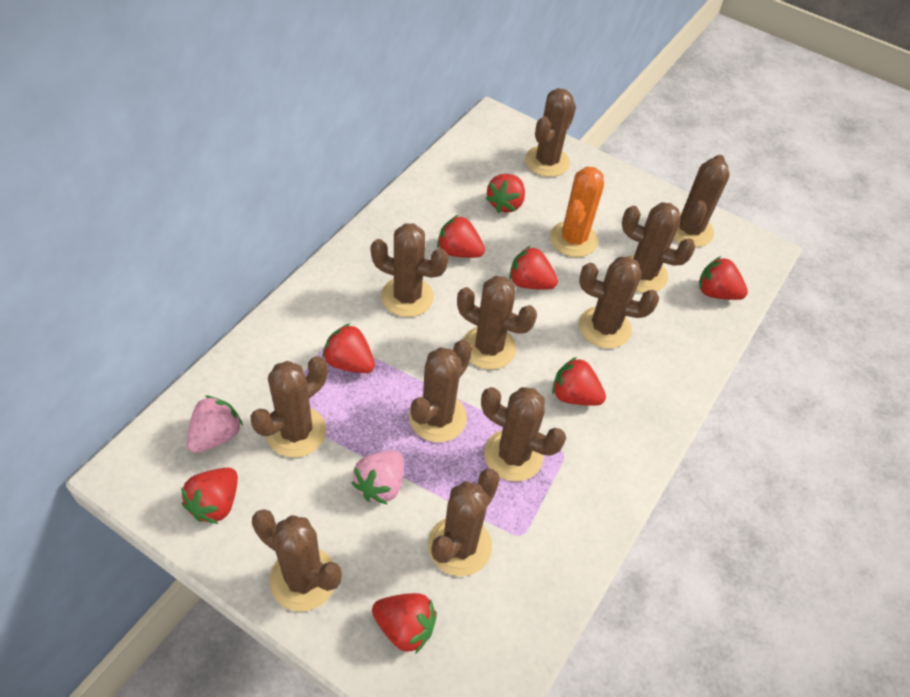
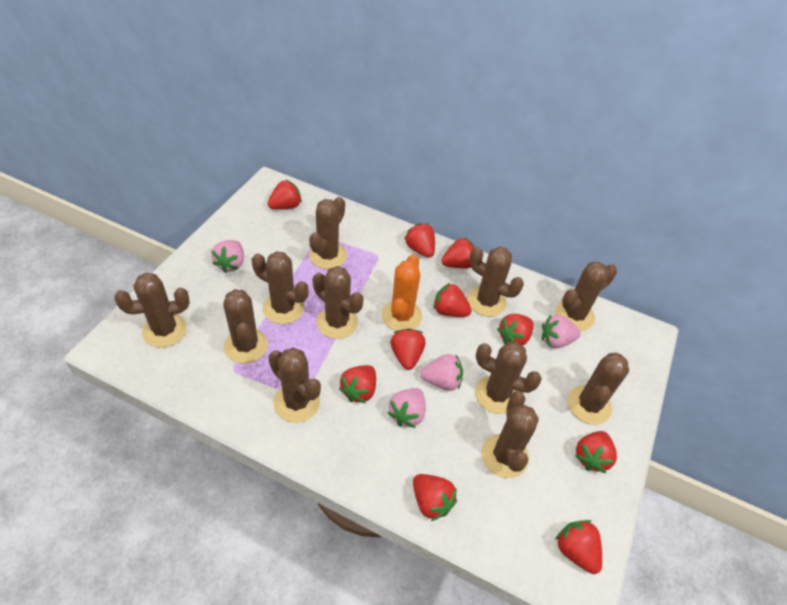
pink strawberry: 2 -> 4
red strawberry: 8 -> 10

